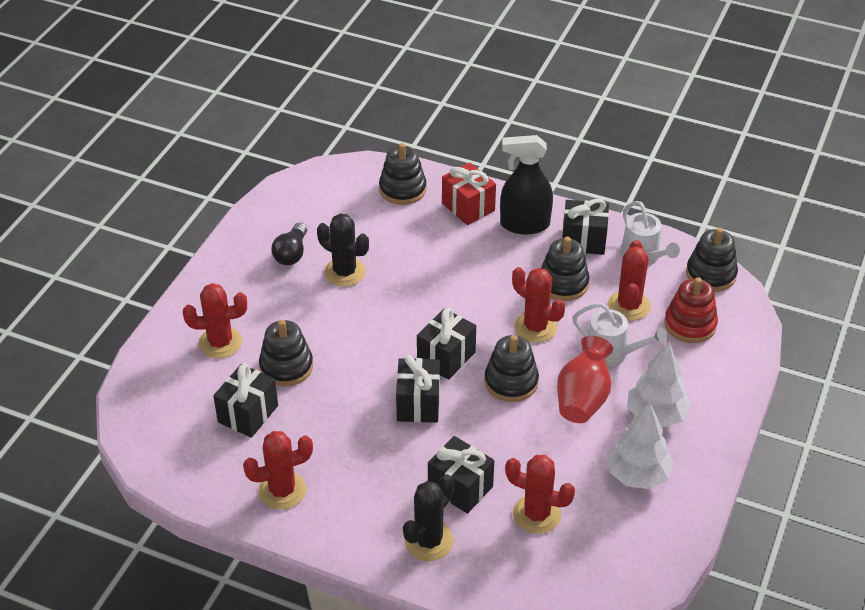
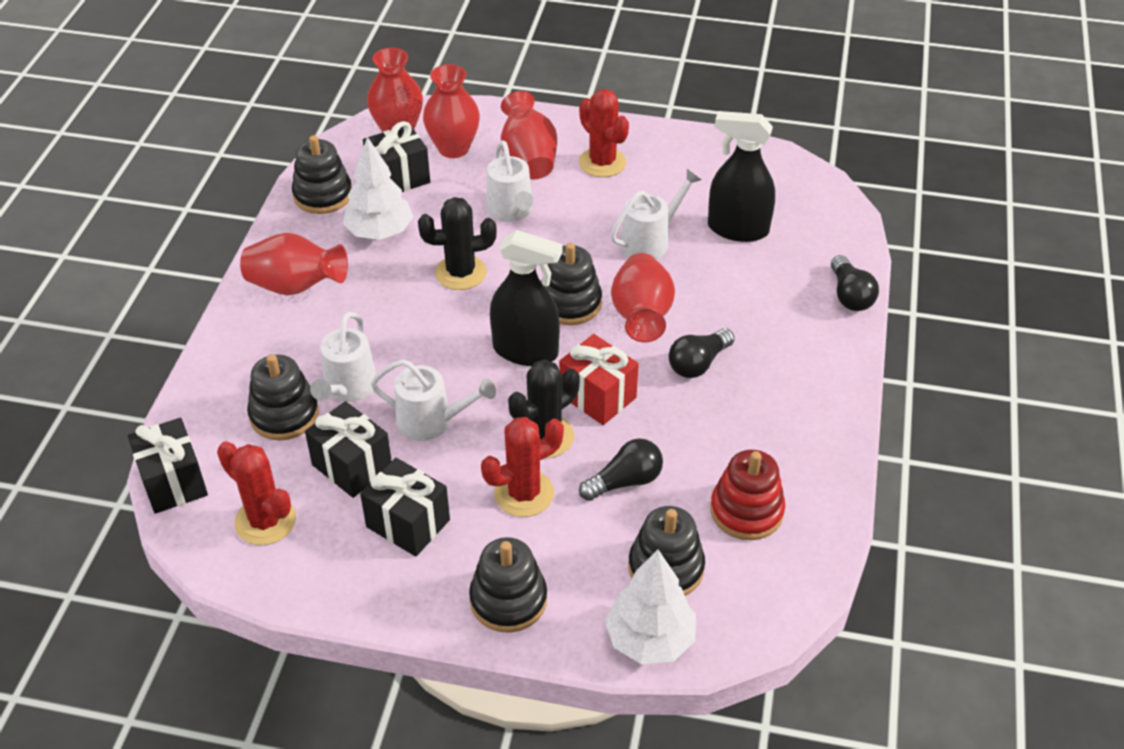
black gift: 5 -> 4
black light bulb: 1 -> 3
black spray bottle: 1 -> 2
red cactus: 5 -> 3
red vase: 1 -> 5
white watering can: 2 -> 4

